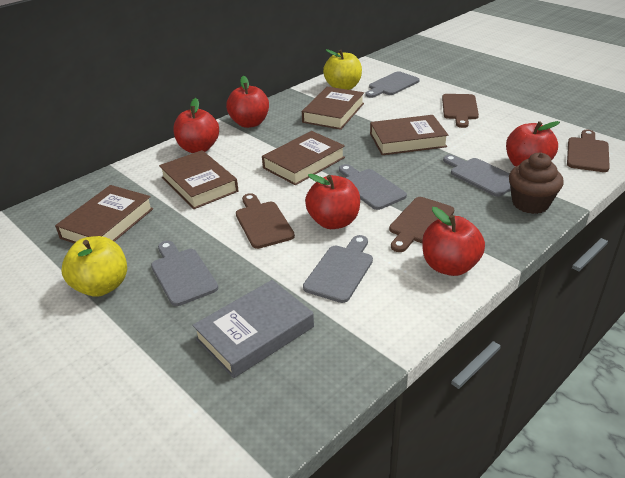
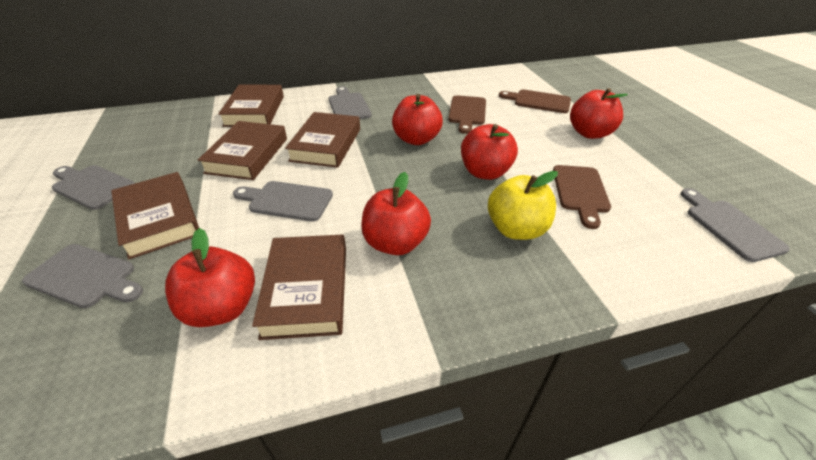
brown cupcake: 1 -> 0
brown cutting board: 4 -> 3
grey book: 1 -> 0
yellow apple: 2 -> 1

